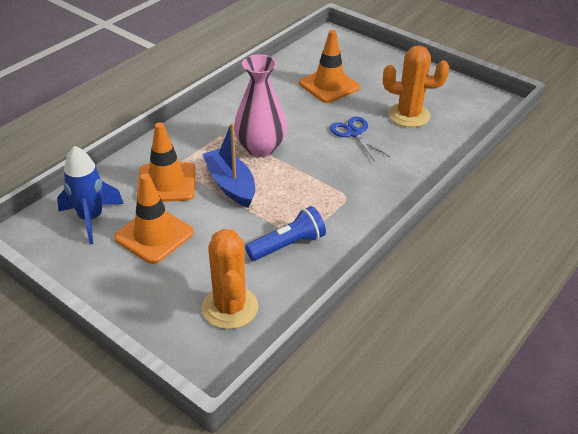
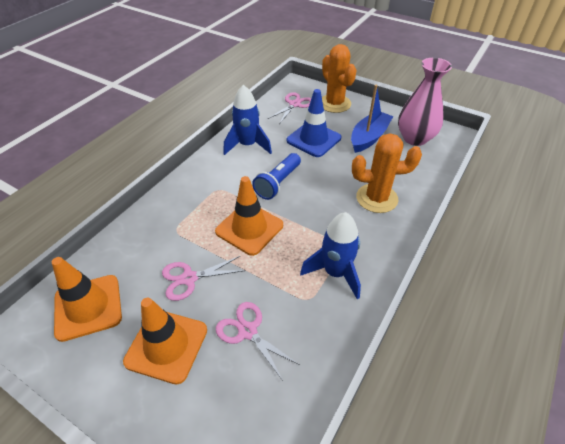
blue rocket: 1 -> 2
blue scissors: 1 -> 0
blue traffic cone: 0 -> 1
pink scissors: 0 -> 3

